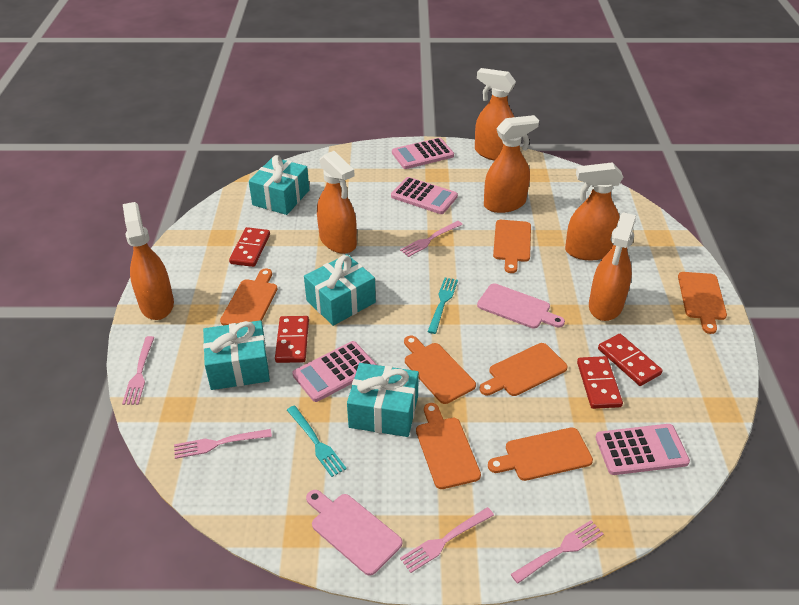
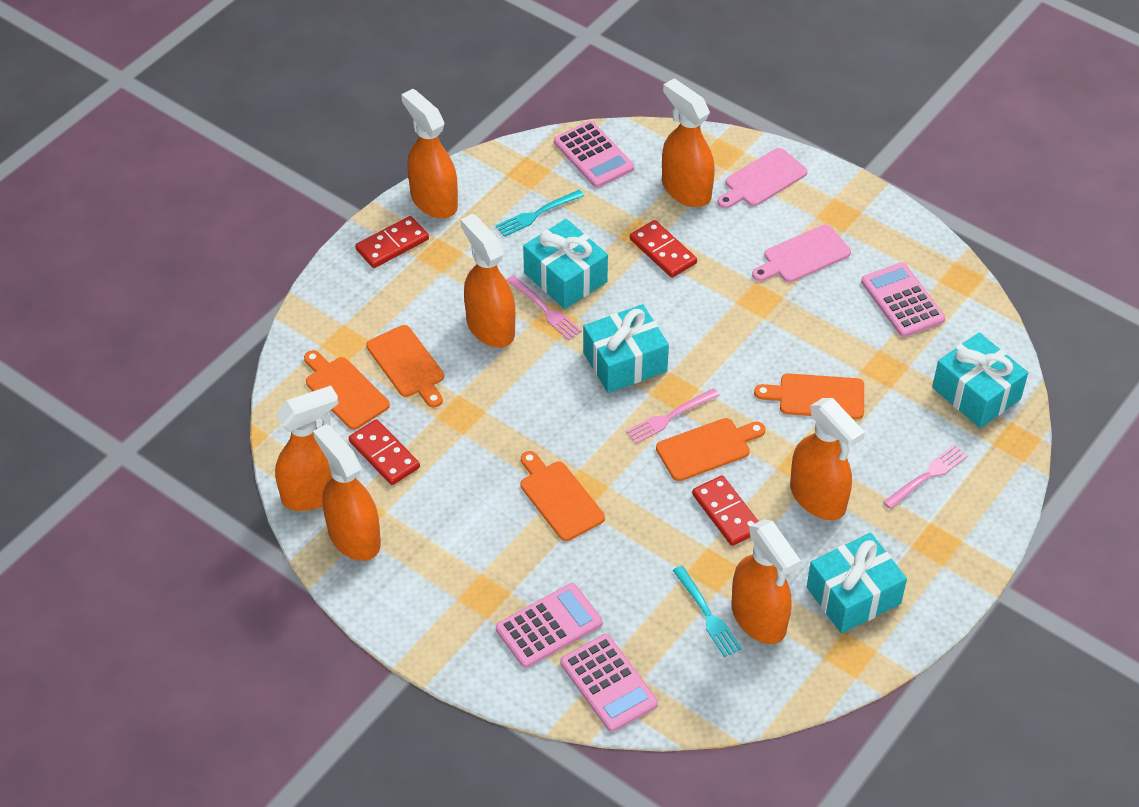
orange cutting board: 7 -> 5
orange spray bottle: 6 -> 7
pink fork: 5 -> 3

